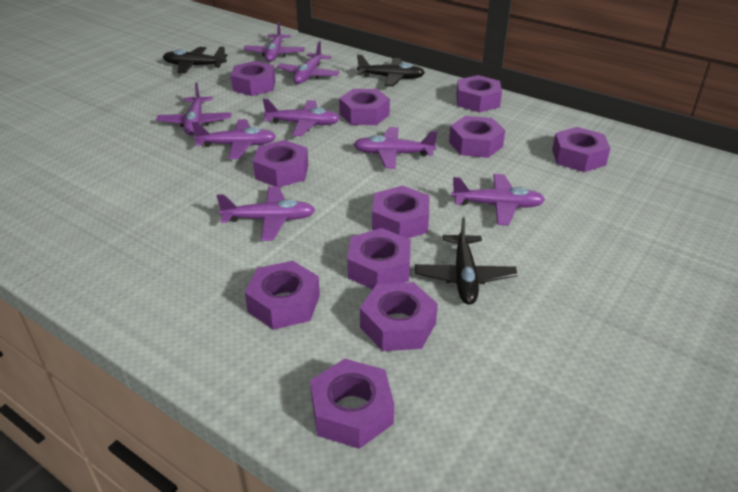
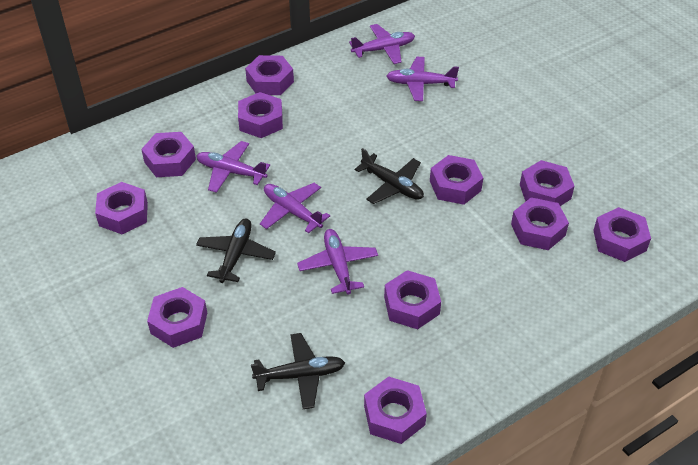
purple plane: 8 -> 5

